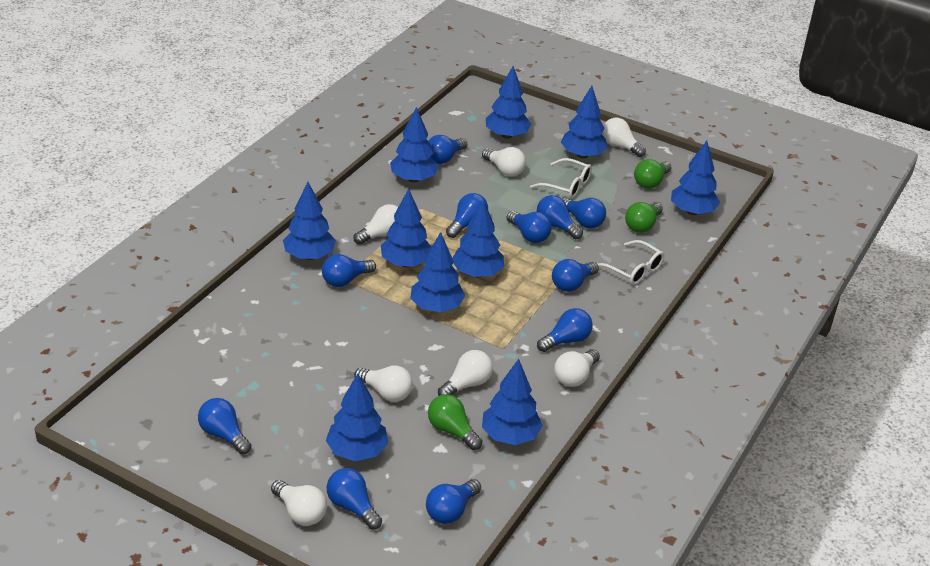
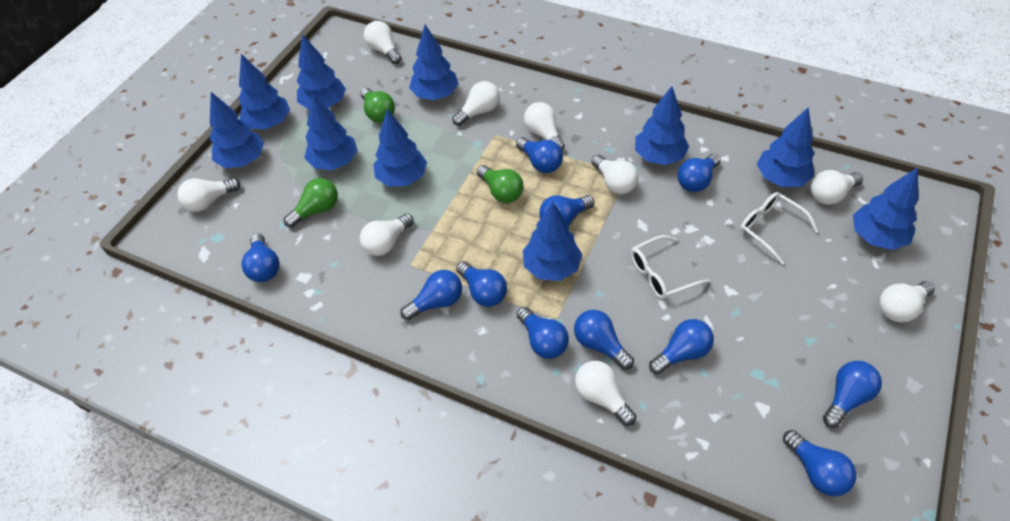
white light bulb: 7 -> 9

